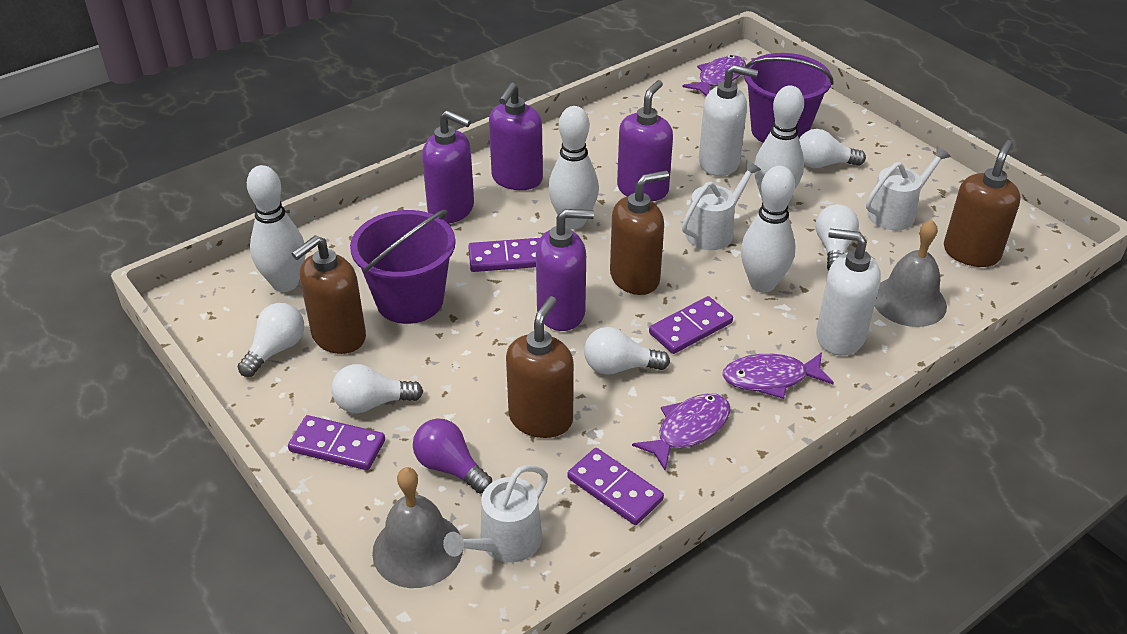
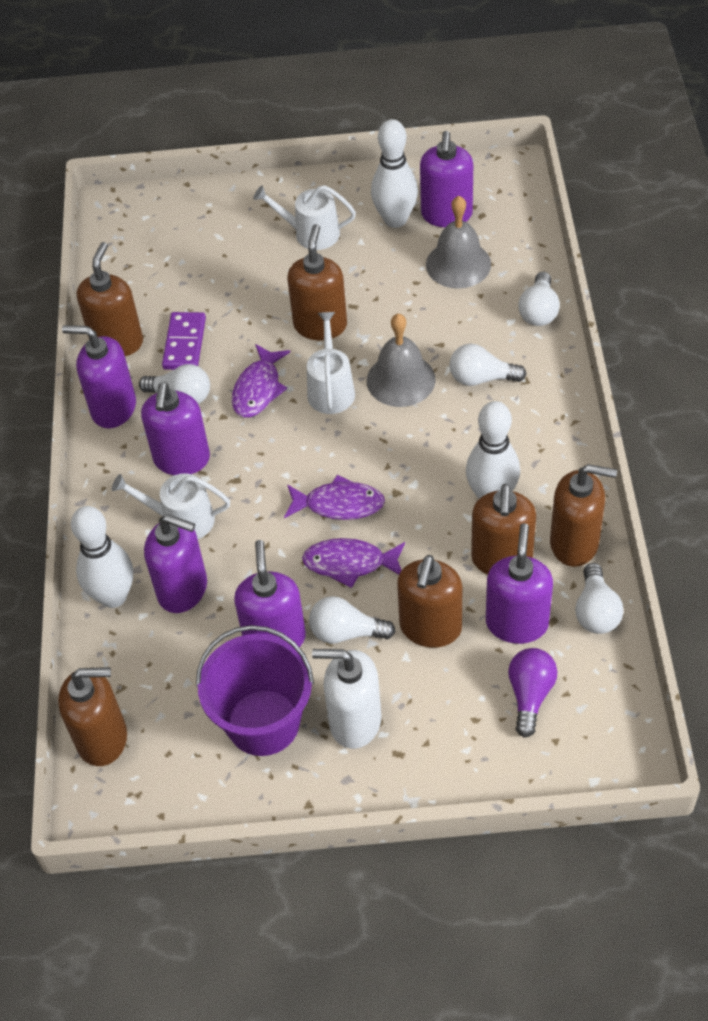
brown soap dispenser: 4 -> 6
purple bucket: 2 -> 1
purple domino: 4 -> 1
purple soap dispenser: 4 -> 6
white bowling pin: 4 -> 3
white soap dispenser: 2 -> 1

